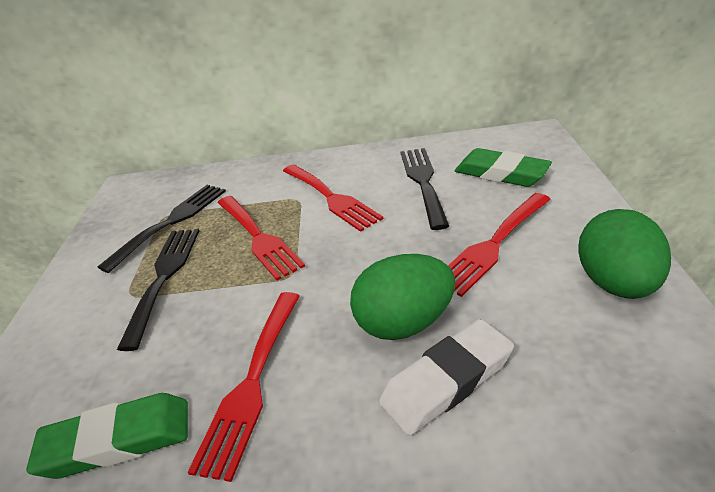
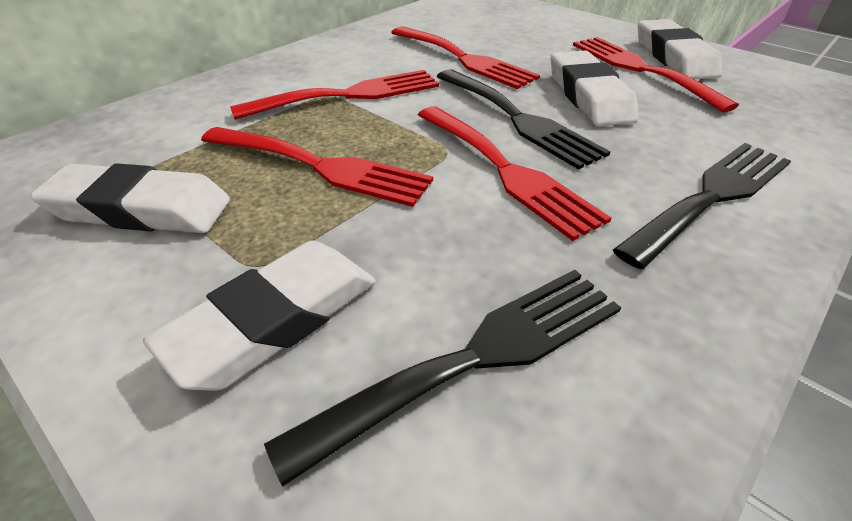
green egg: 2 -> 0
green eraser: 2 -> 0
red fork: 4 -> 5
white eraser: 1 -> 4

